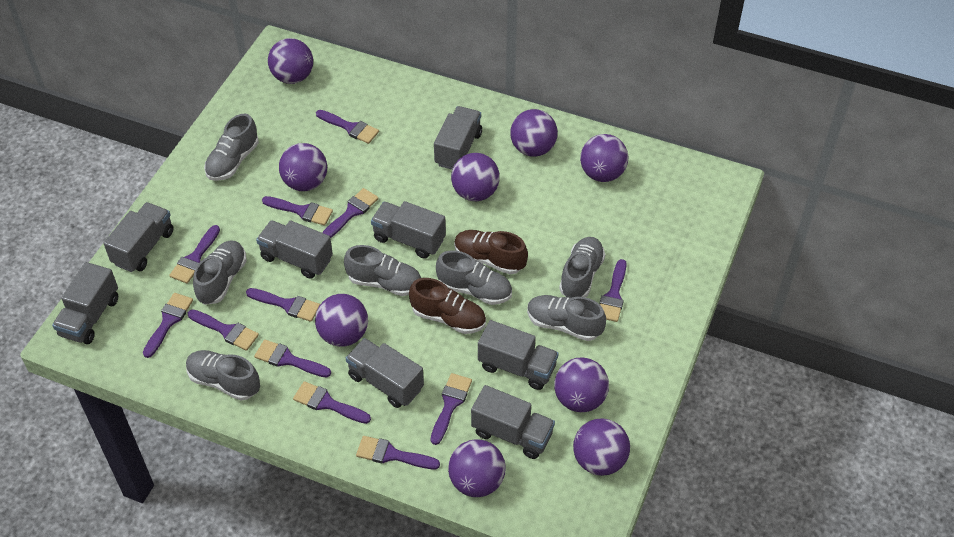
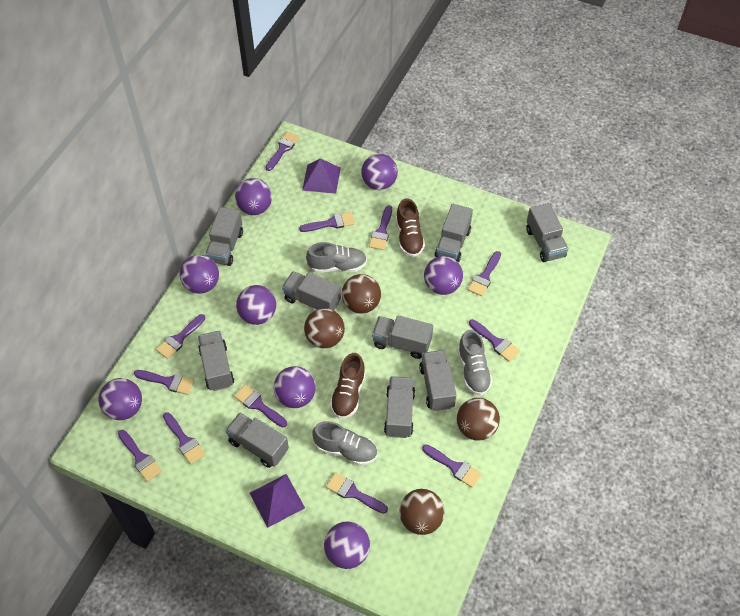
brown ball: 0 -> 4
grey shoe: 7 -> 3
grey truck: 8 -> 9
purple ball: 9 -> 8
purple pyramid: 0 -> 2

